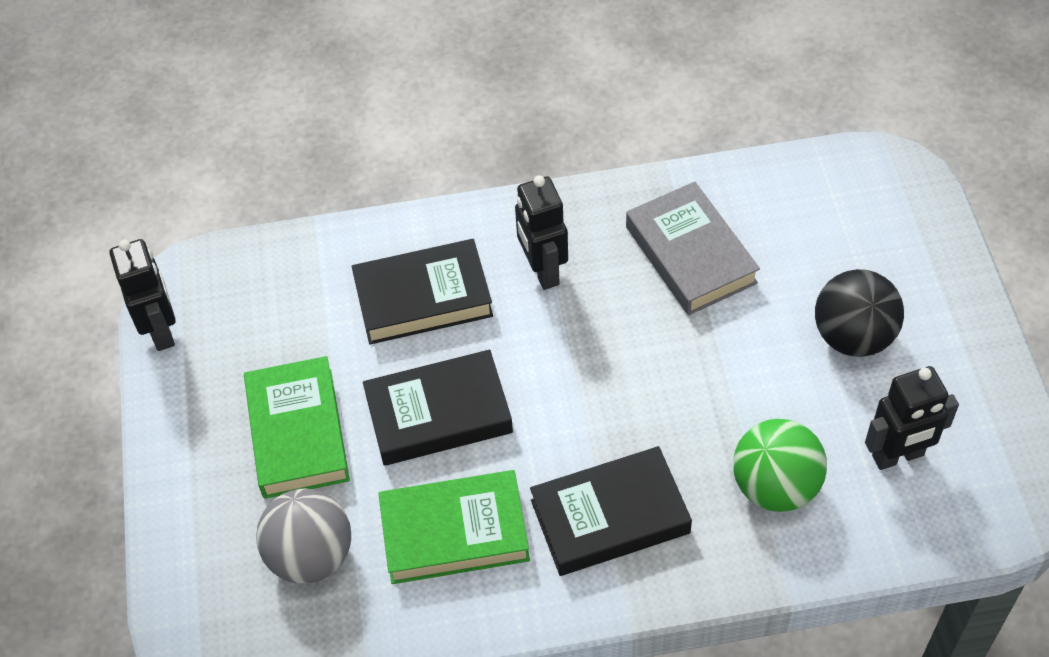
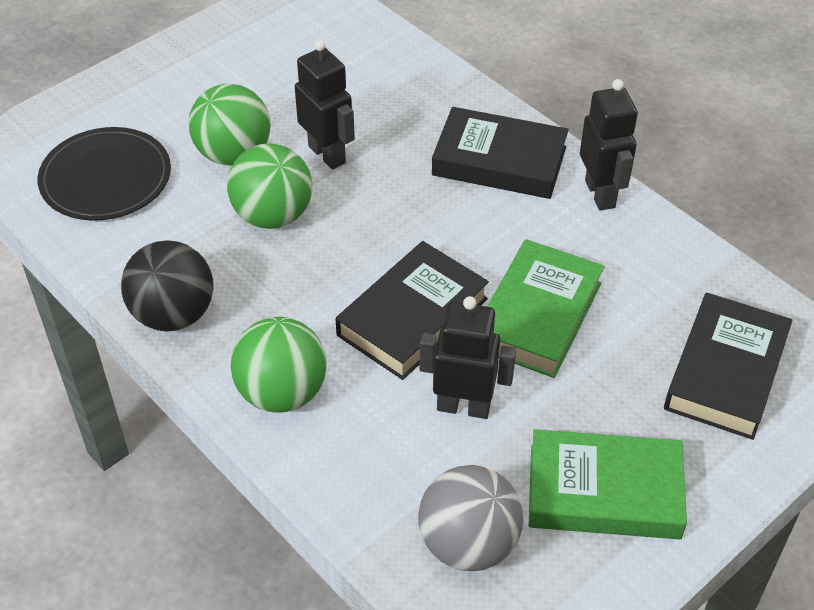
black plate: 0 -> 1
green ball: 1 -> 3
grey book: 1 -> 0

